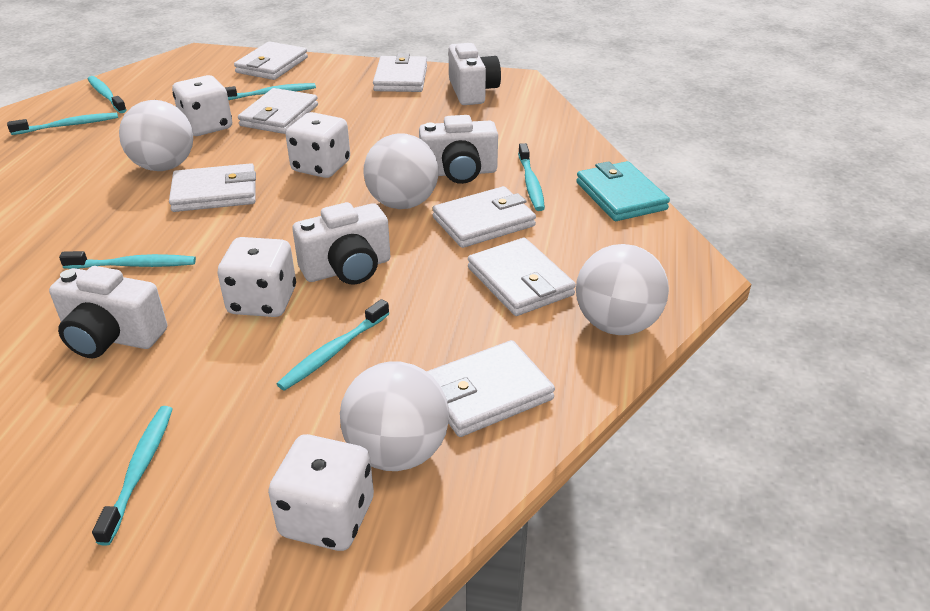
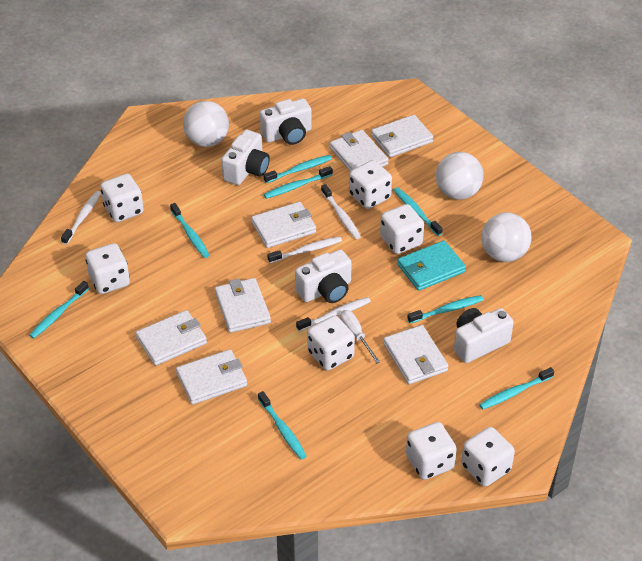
turquoise toothbrush: 7 -> 8
white ball: 4 -> 3
white dice: 4 -> 7
white screwdriver: 0 -> 1
white toothbrush: 0 -> 4

